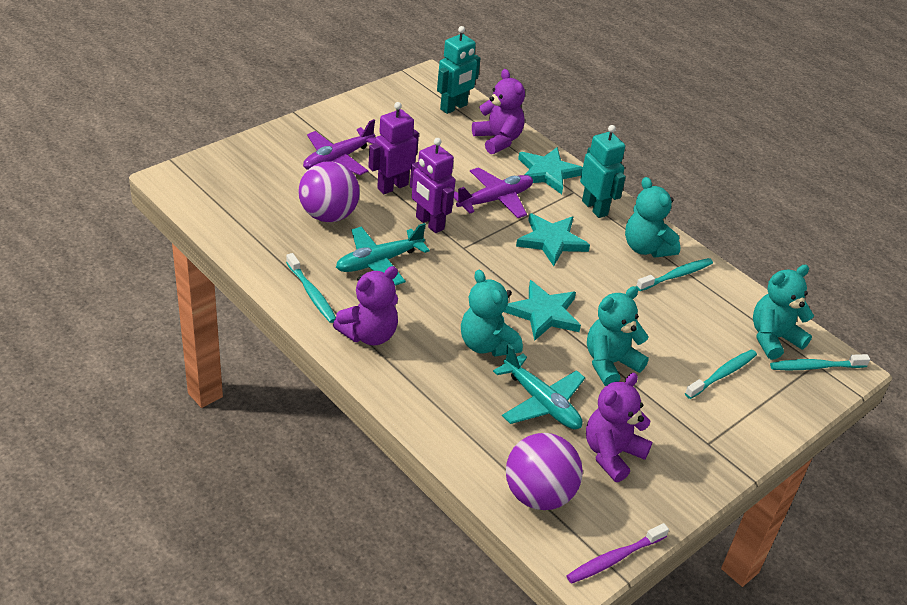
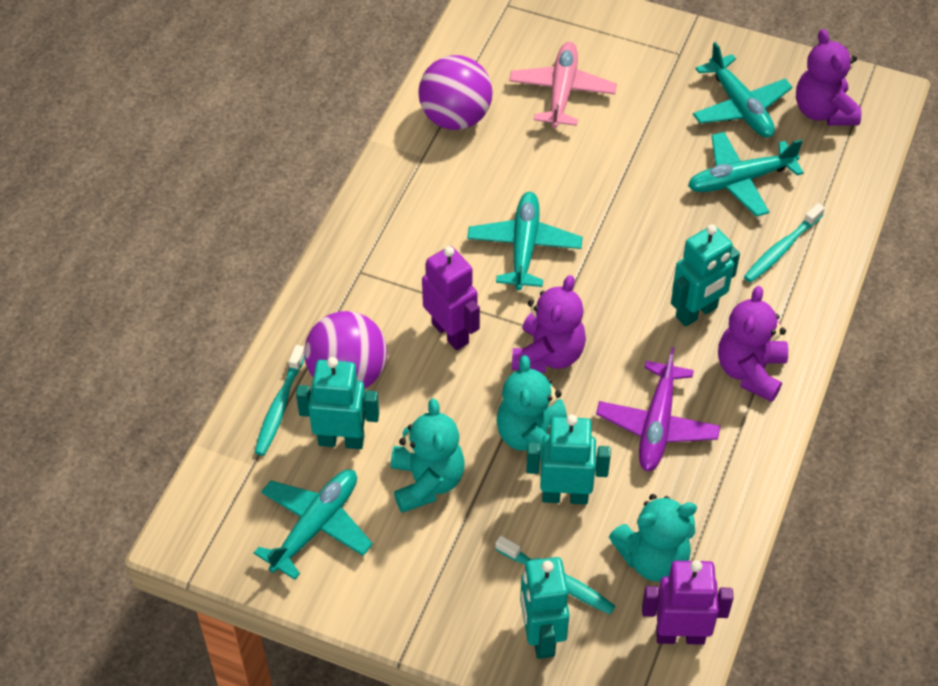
pink plane: 0 -> 1
purple plane: 2 -> 1
purple toothbrush: 1 -> 0
turquoise plane: 2 -> 4
turquoise robot: 2 -> 4
turquoise star: 3 -> 0
turquoise teddy bear: 4 -> 3
turquoise toothbrush: 4 -> 3

